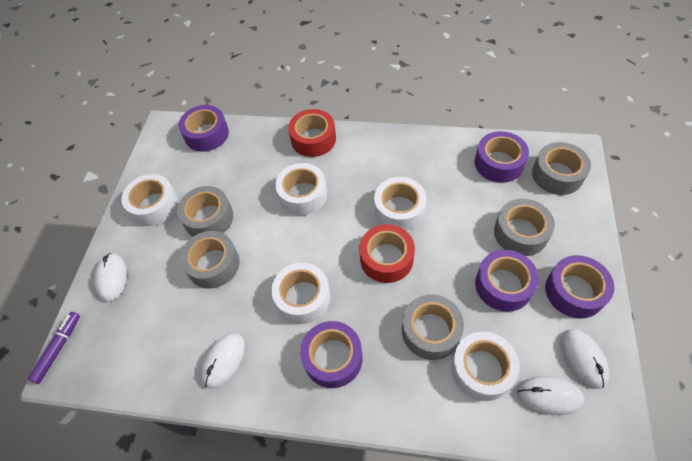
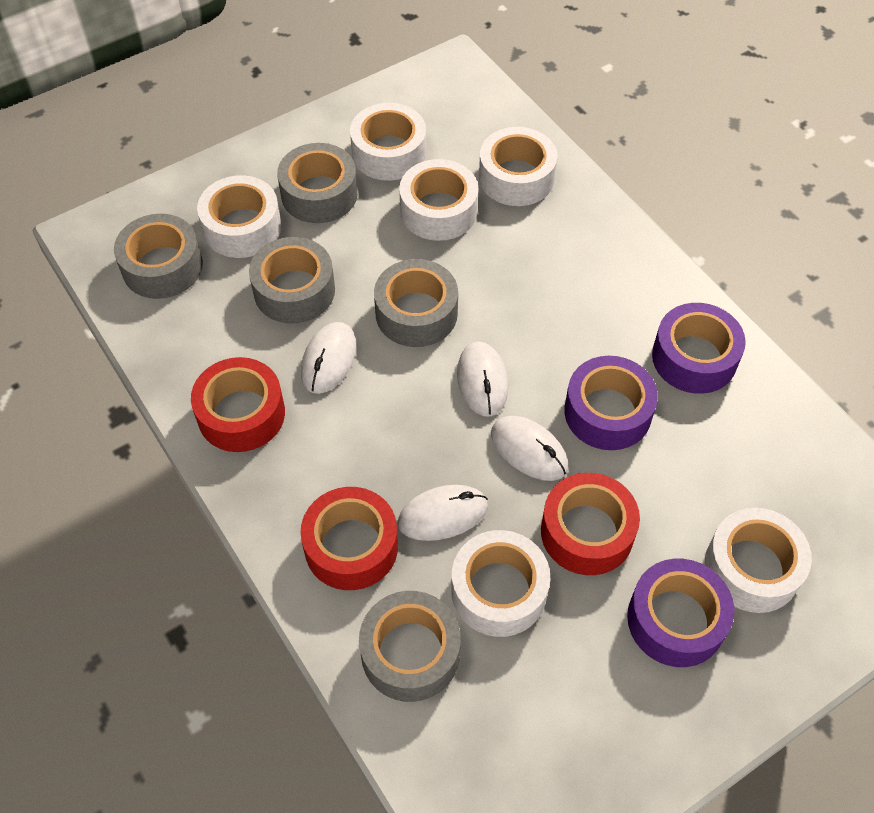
purple marker: 1 -> 0
purple tape: 5 -> 3
red tape: 2 -> 3
white tape: 5 -> 6

